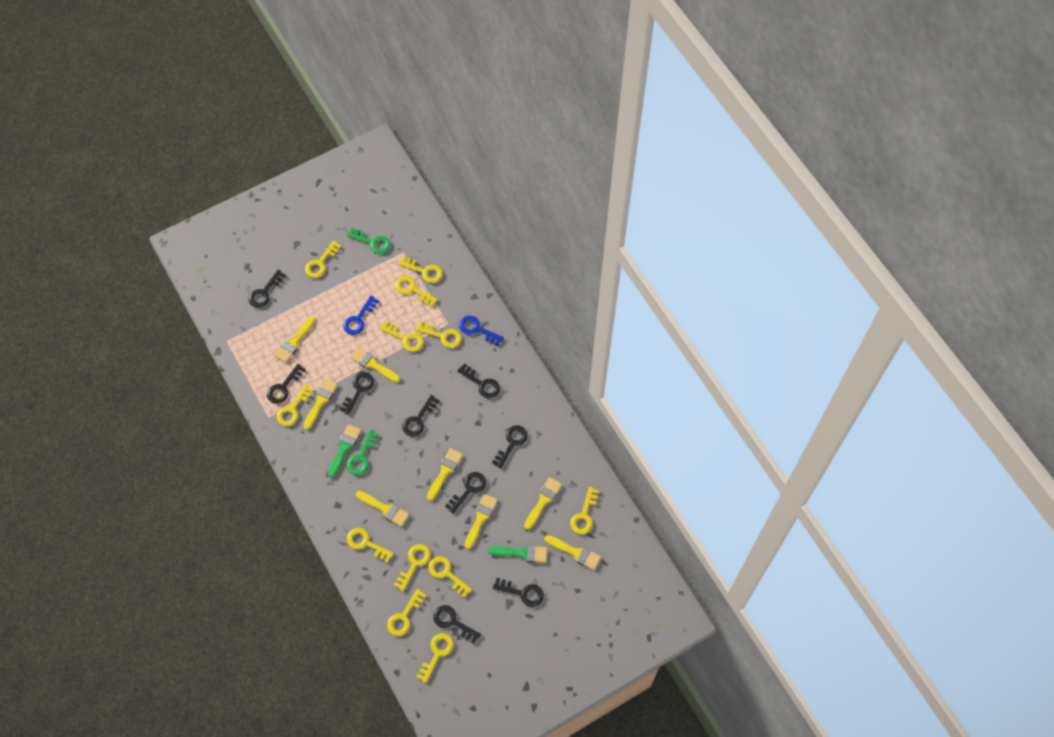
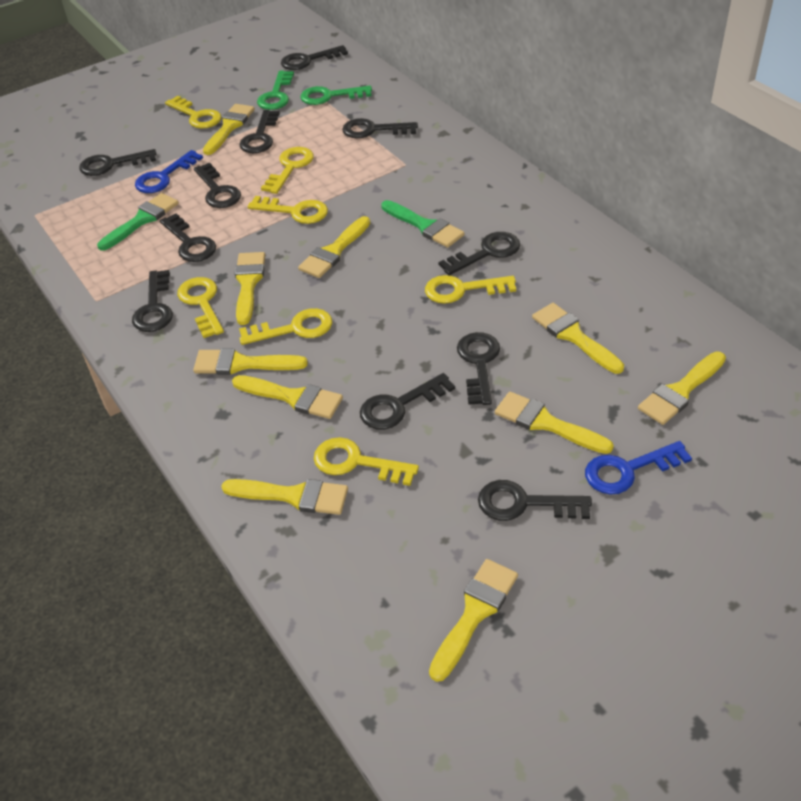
black key: 9 -> 11
yellow brush: 8 -> 10
yellow key: 12 -> 7

